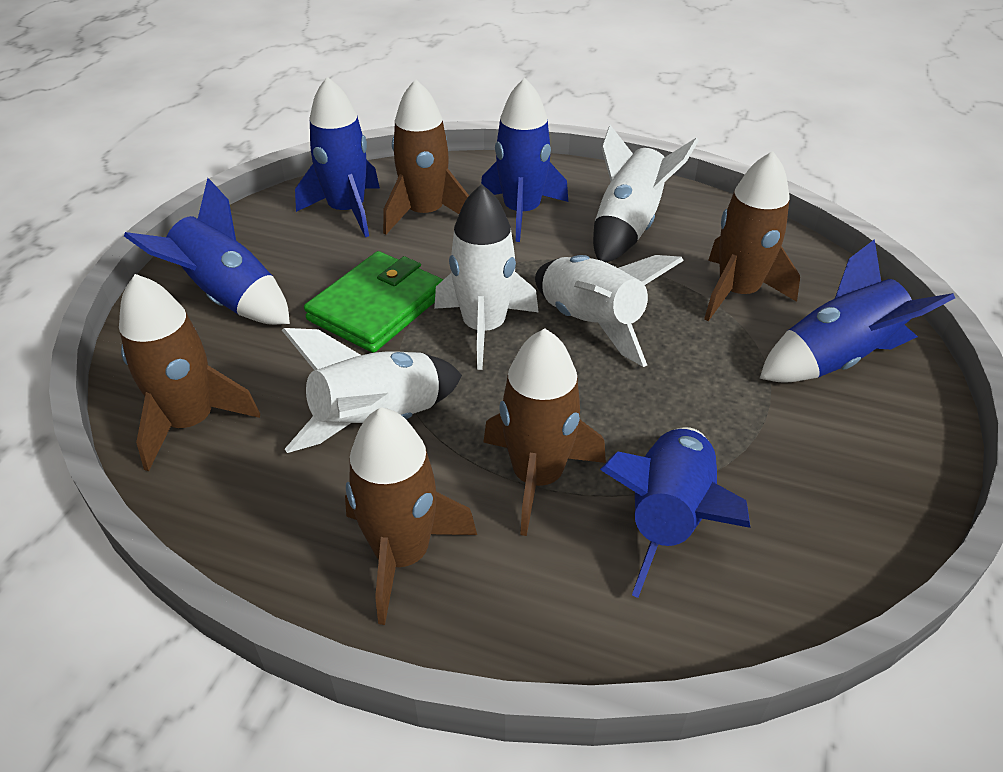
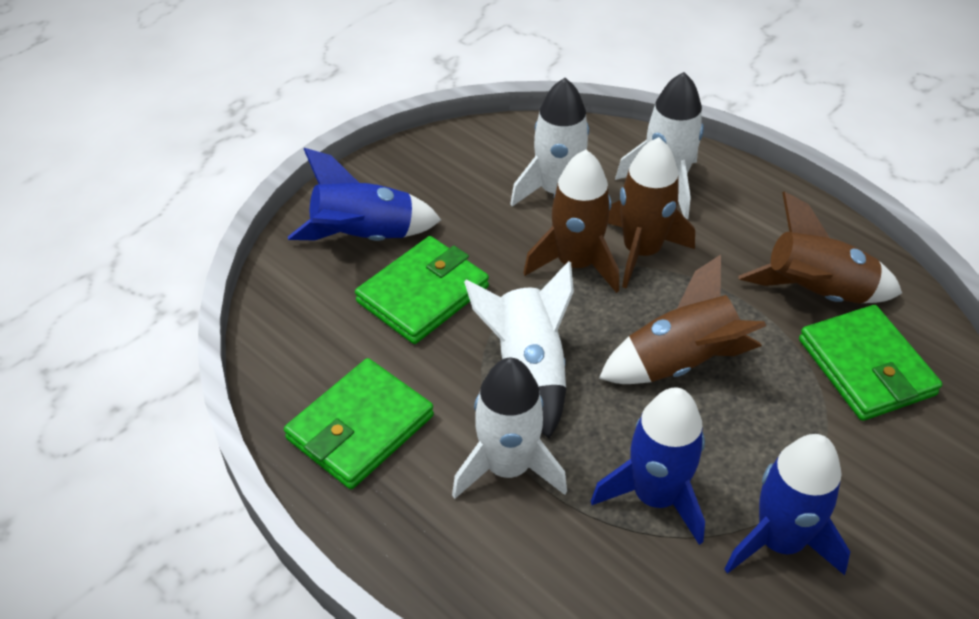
blue rocket: 5 -> 3
brown rocket: 5 -> 4
green wallet: 1 -> 3

